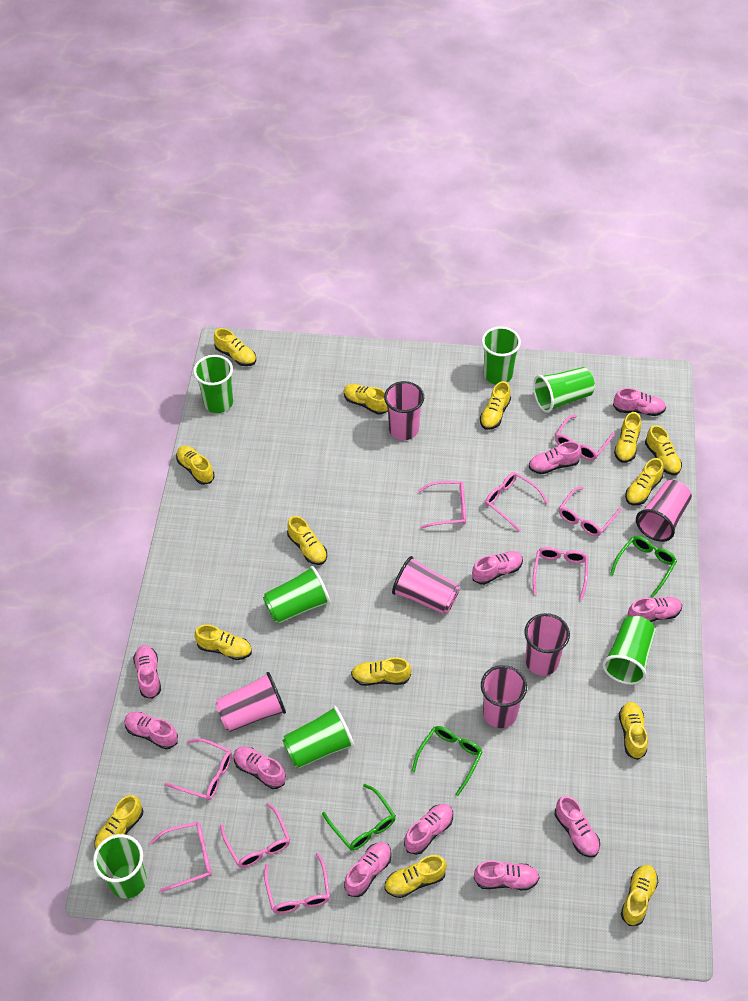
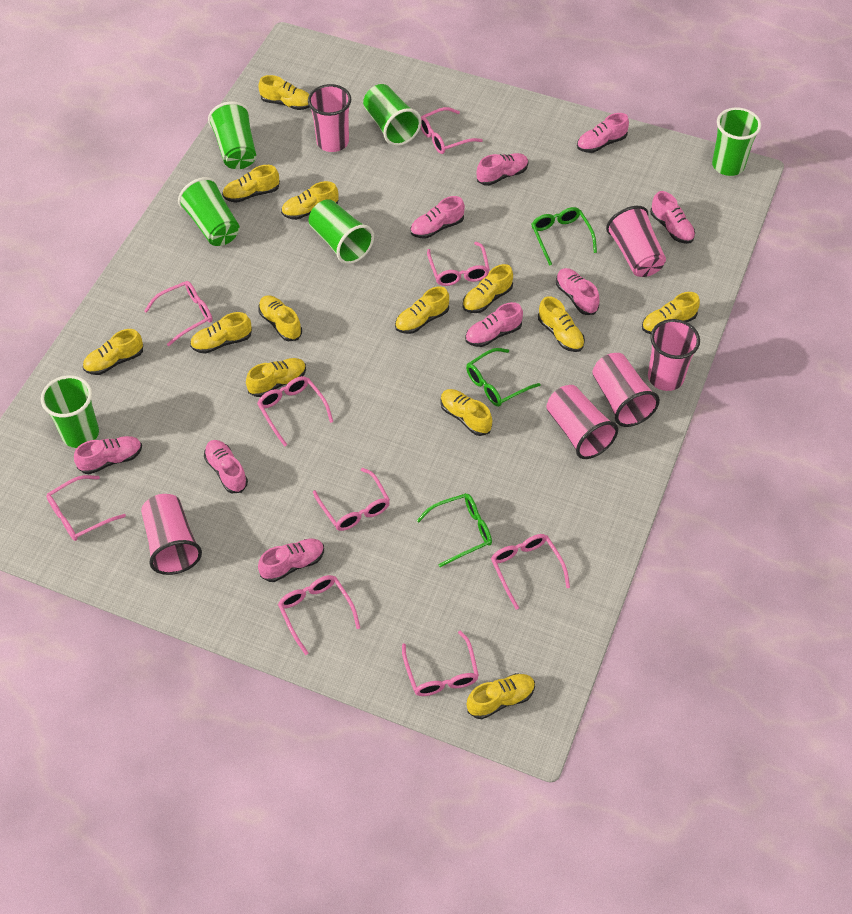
green cup: 7 -> 6
pink shoe: 11 -> 9
yellow shoe: 14 -> 13

